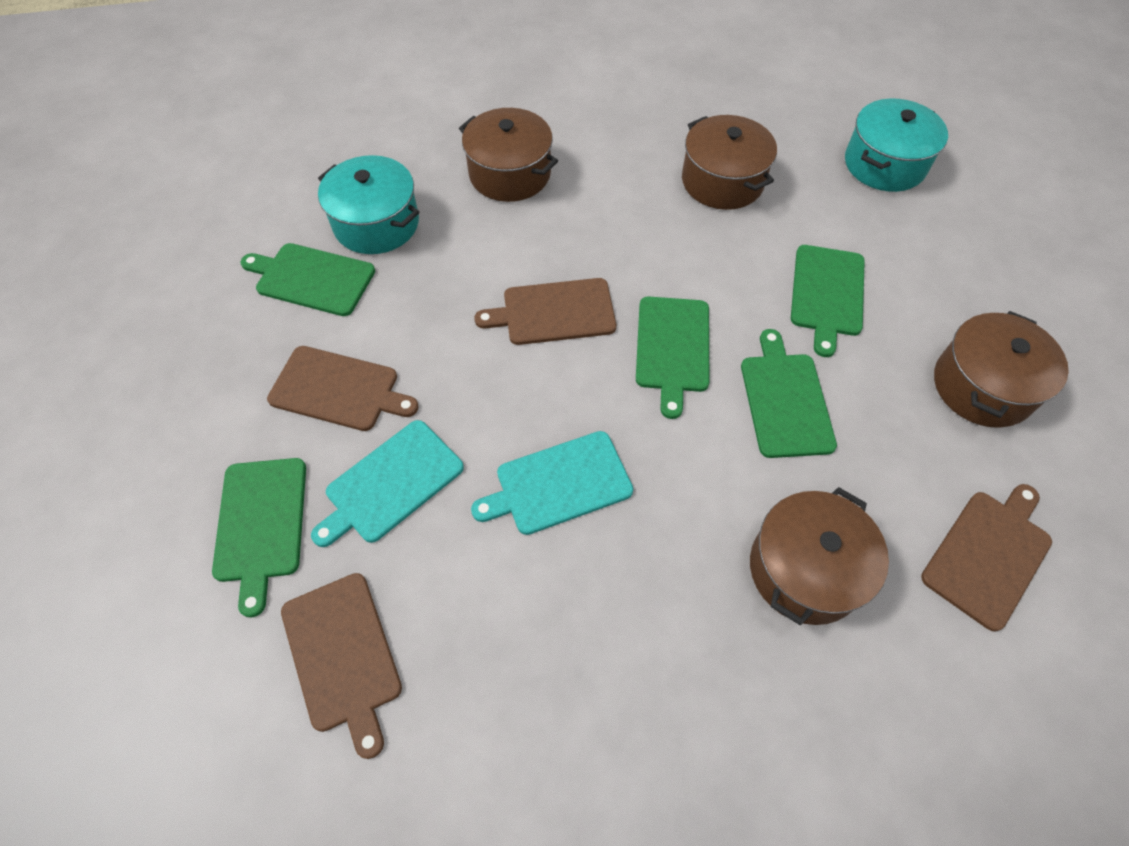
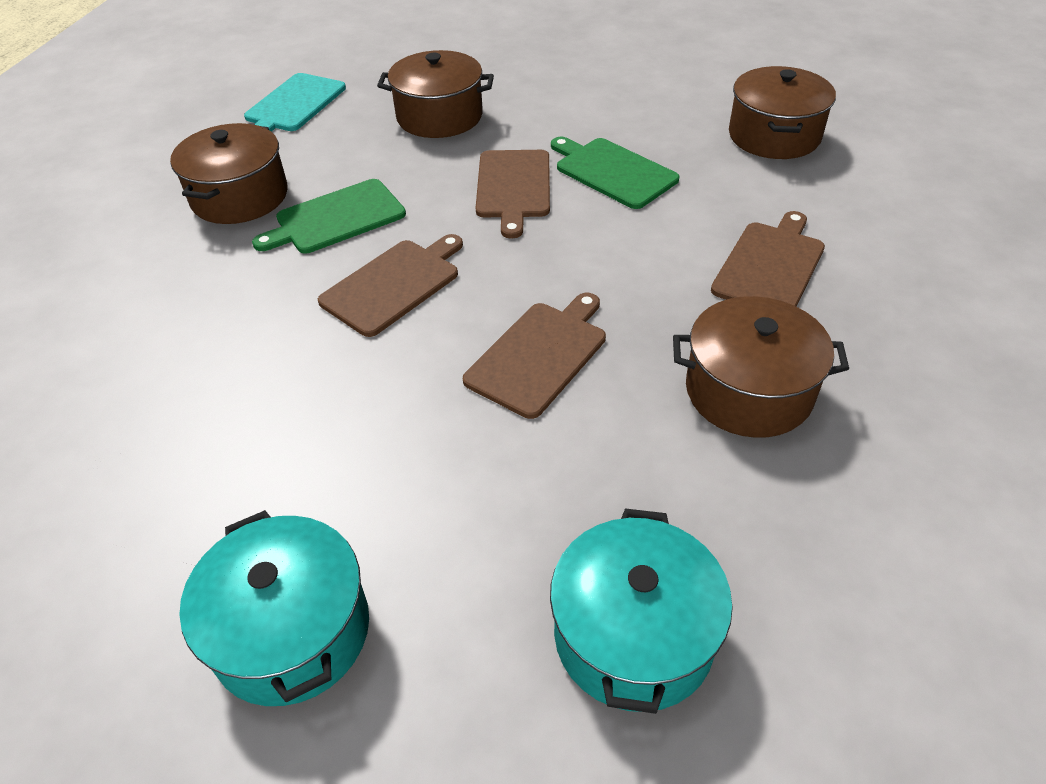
green cutting board: 5 -> 2
turquoise cutting board: 2 -> 1

